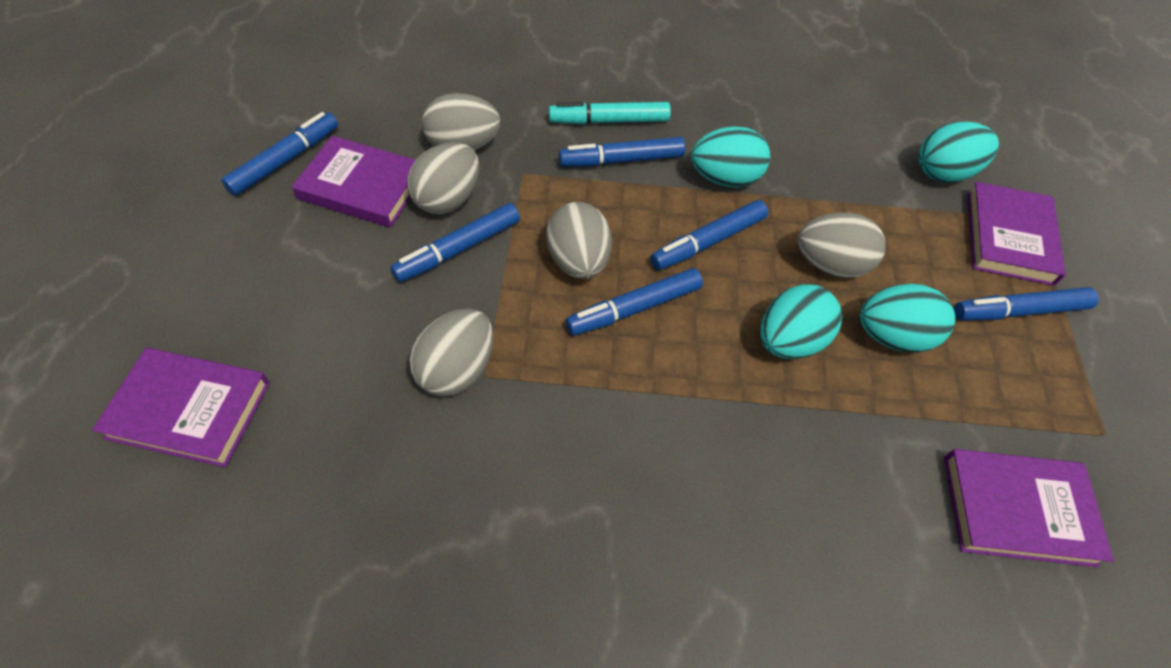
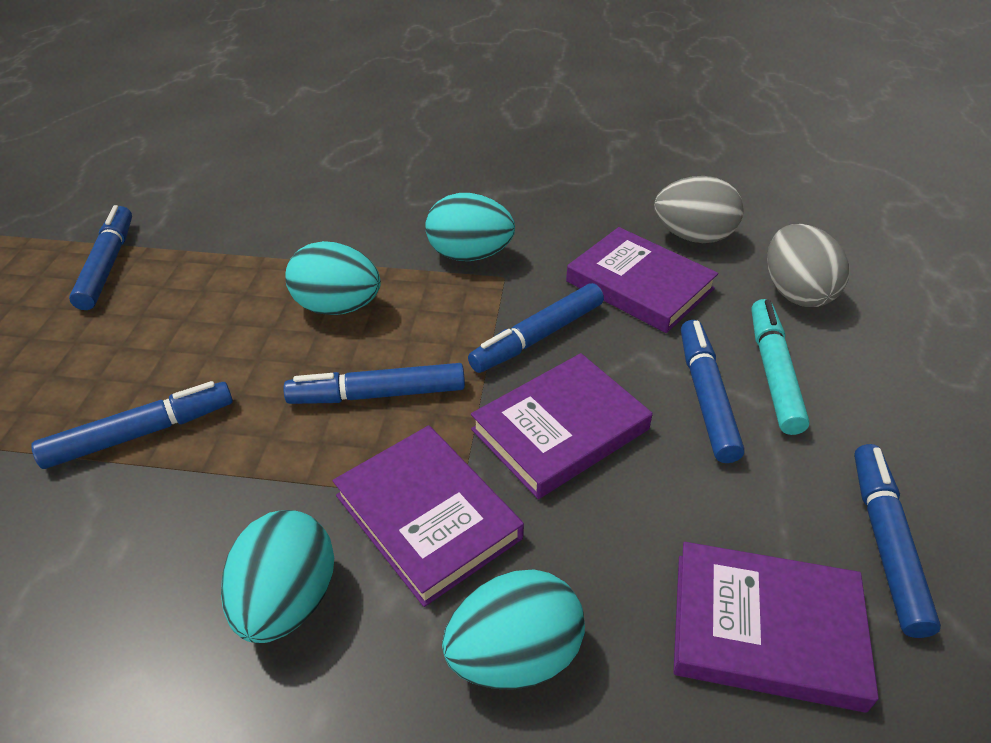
grey egg: 5 -> 2

